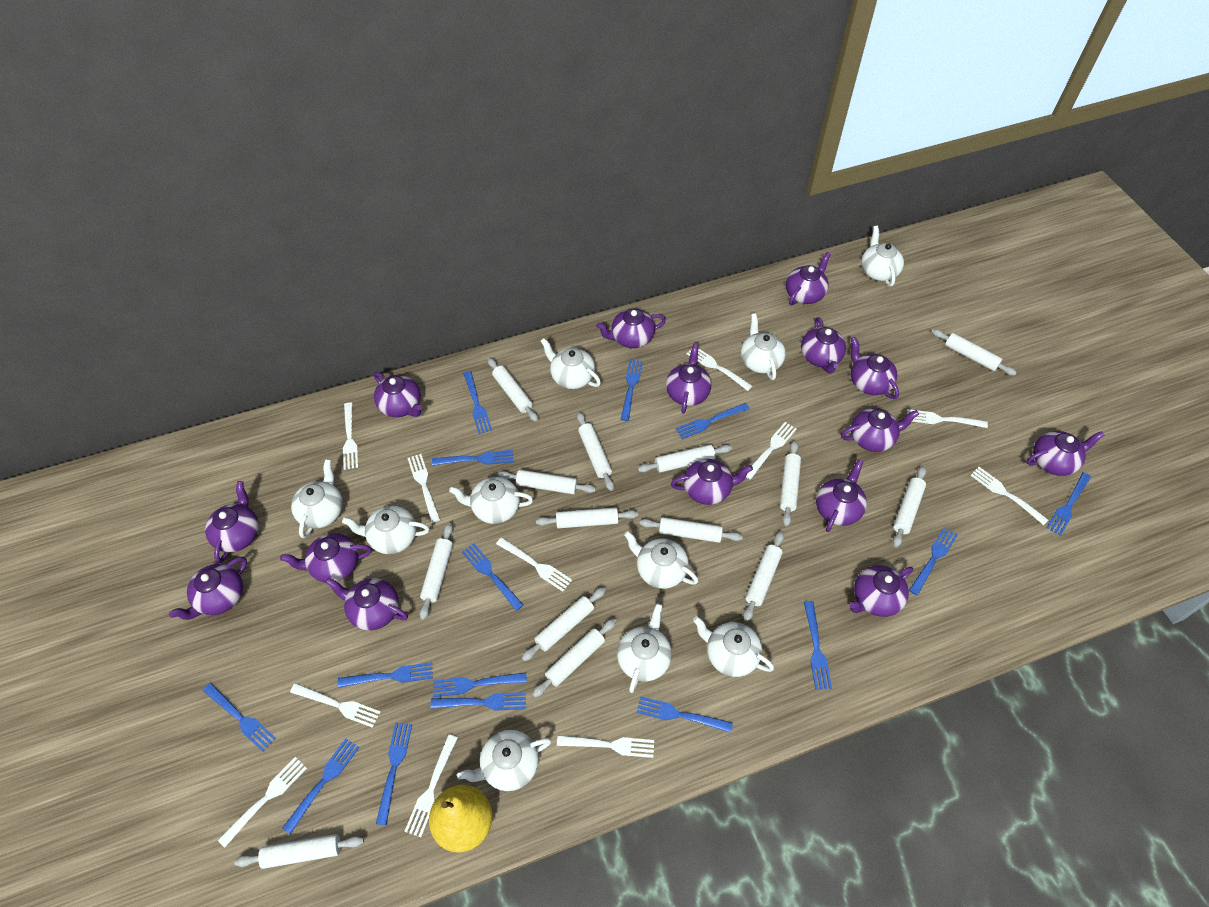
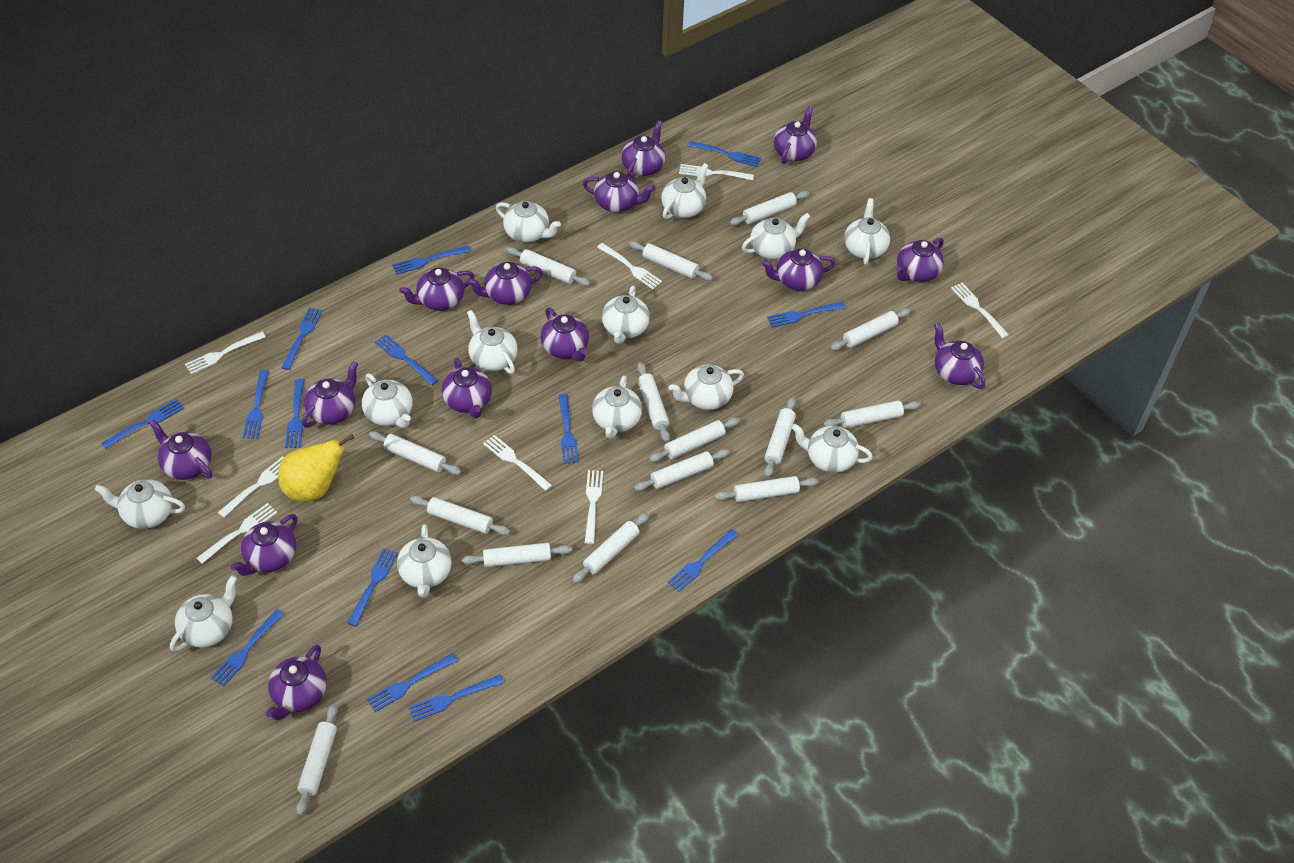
blue fork: 15 -> 14
purple teapot: 15 -> 14
white fork: 11 -> 8
white rolling pin: 14 -> 15
white teapot: 10 -> 13

